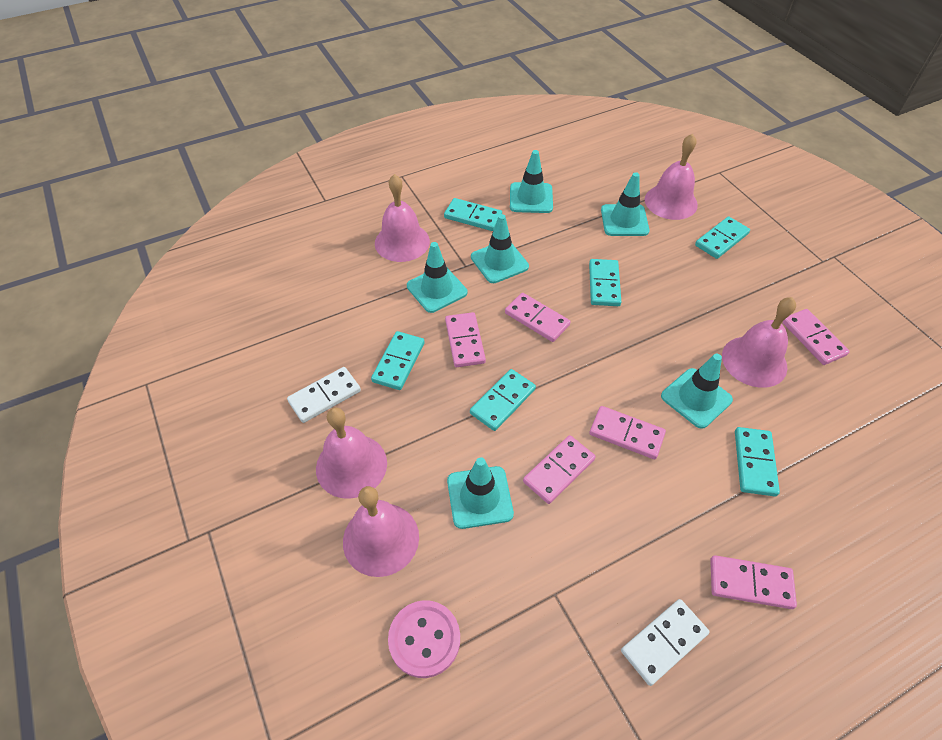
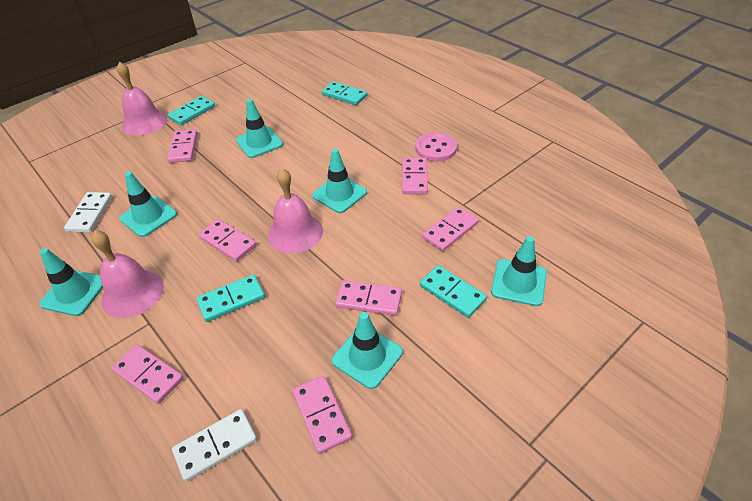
pink bell: 5 -> 3
pink domino: 6 -> 7
turquoise domino: 6 -> 4

